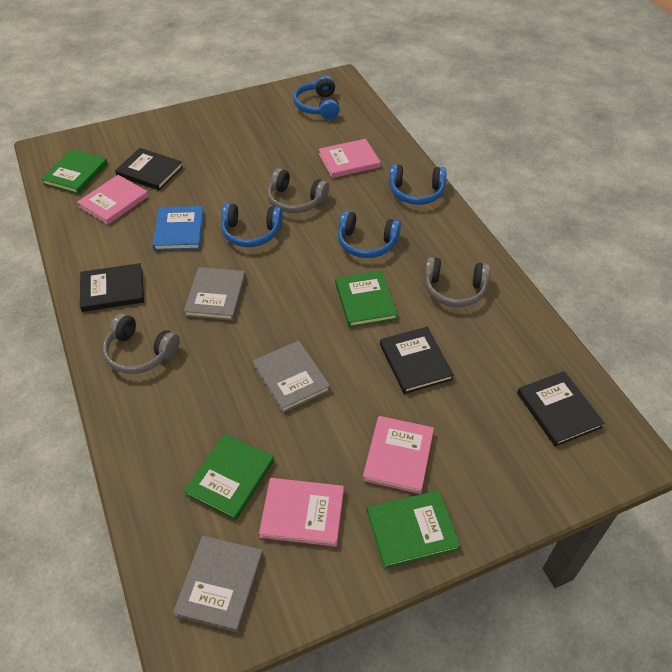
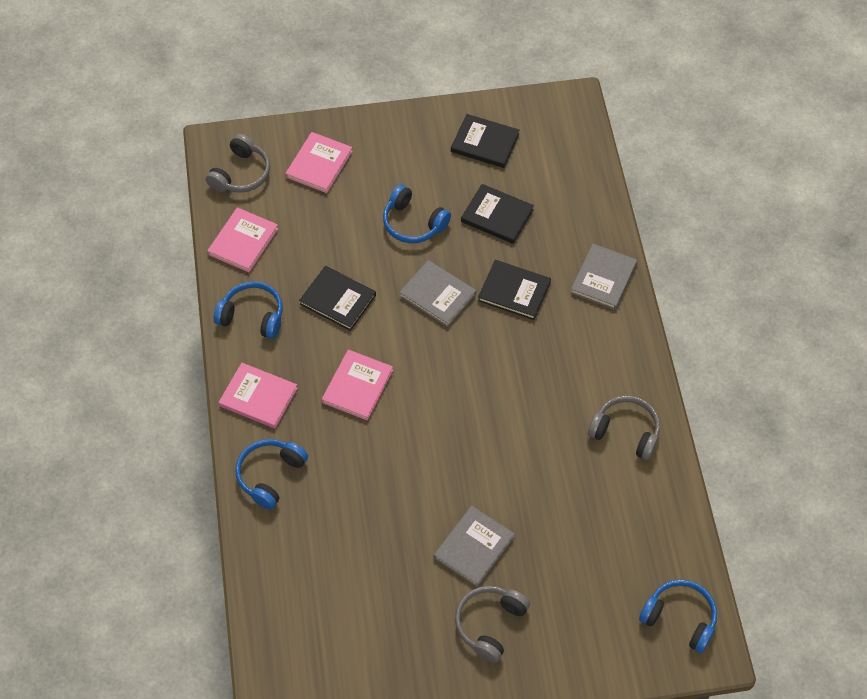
blue book: 1 -> 0
green book: 4 -> 0

